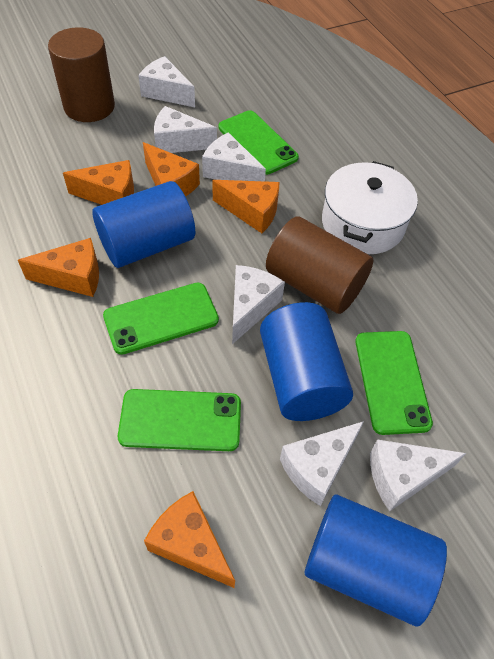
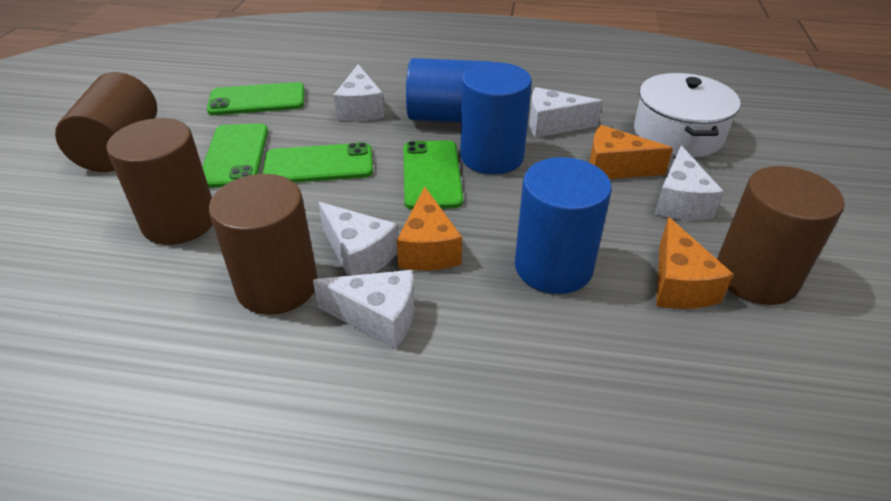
brown cylinder: 2 -> 4
orange cheese: 5 -> 3
white cheese: 6 -> 5

